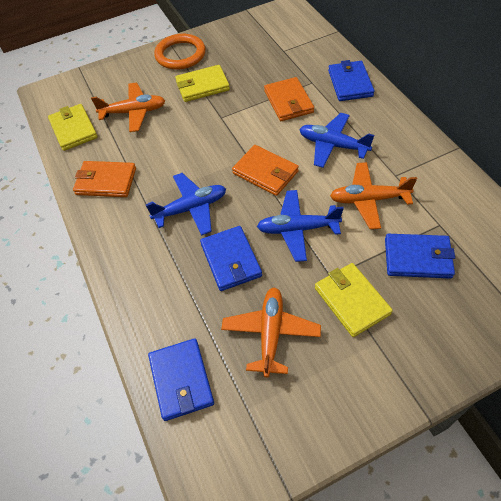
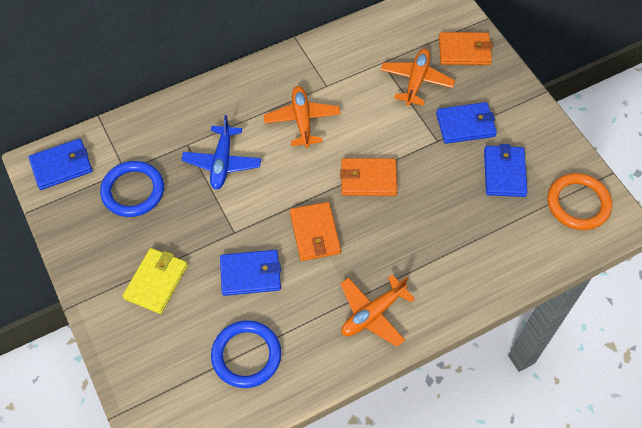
blue plane: 3 -> 1
blue ring: 0 -> 2
yellow wallet: 3 -> 1

